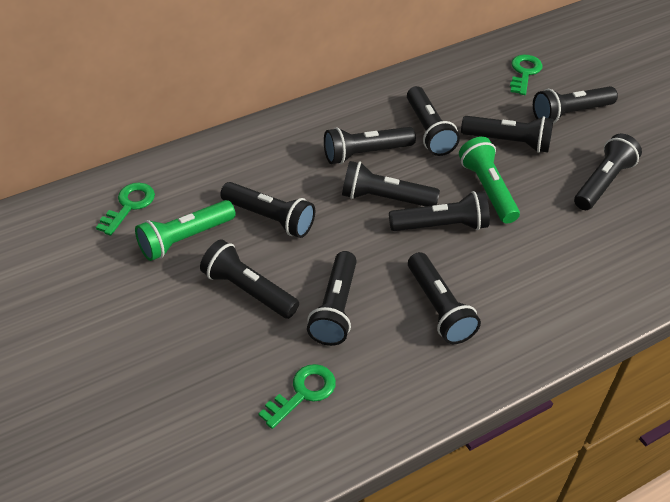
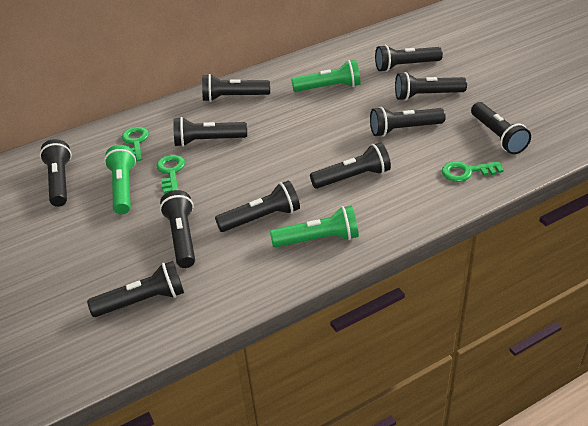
green flashlight: 2 -> 3

